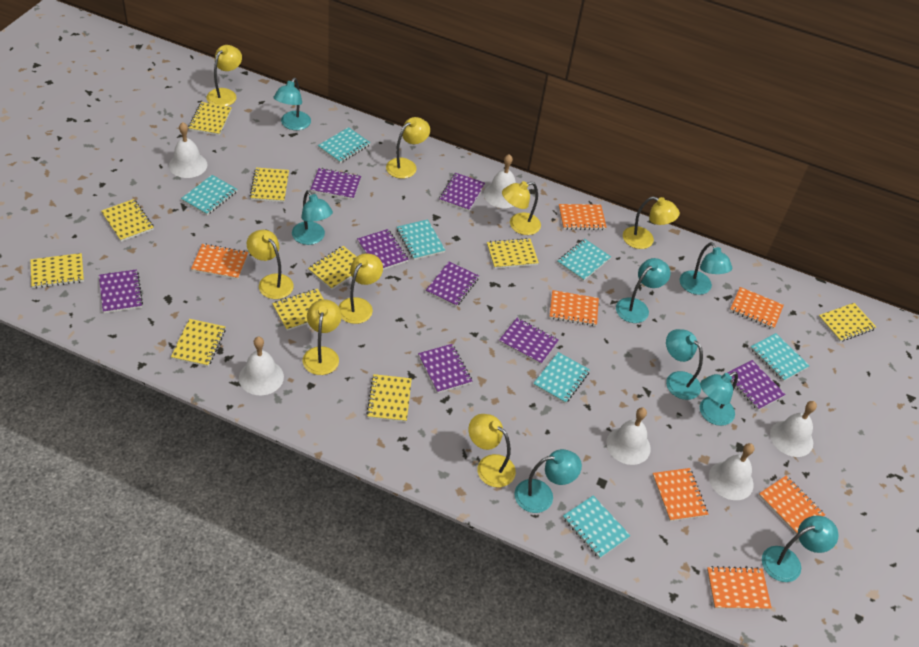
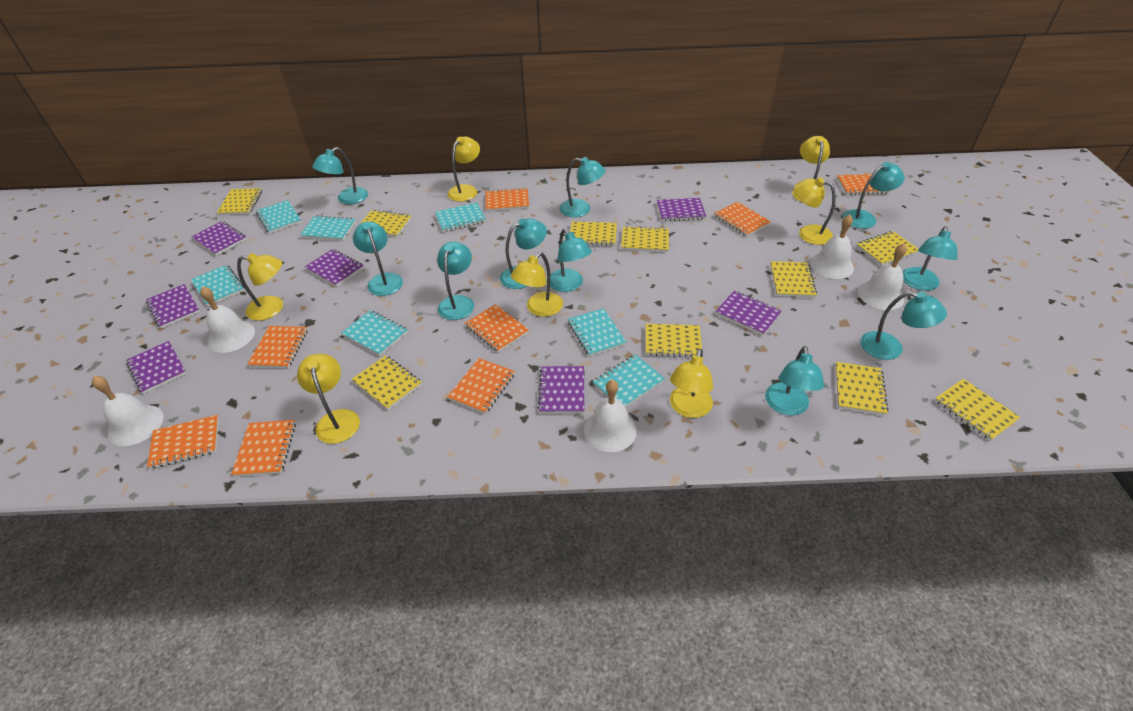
orange notebook: 7 -> 8
purple notebook: 8 -> 7
turquoise lamp: 8 -> 10
white bell: 6 -> 5
yellow lamp: 8 -> 7

